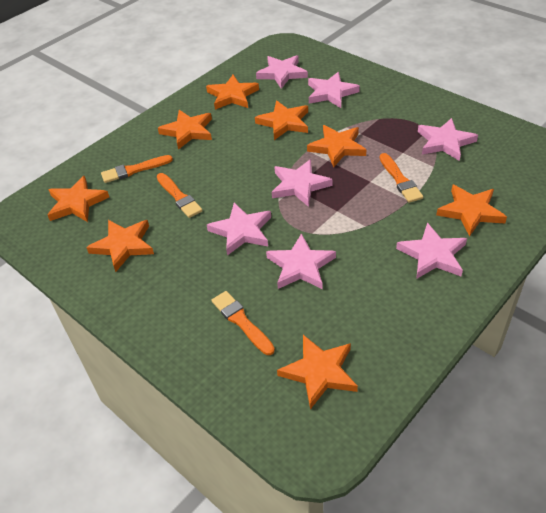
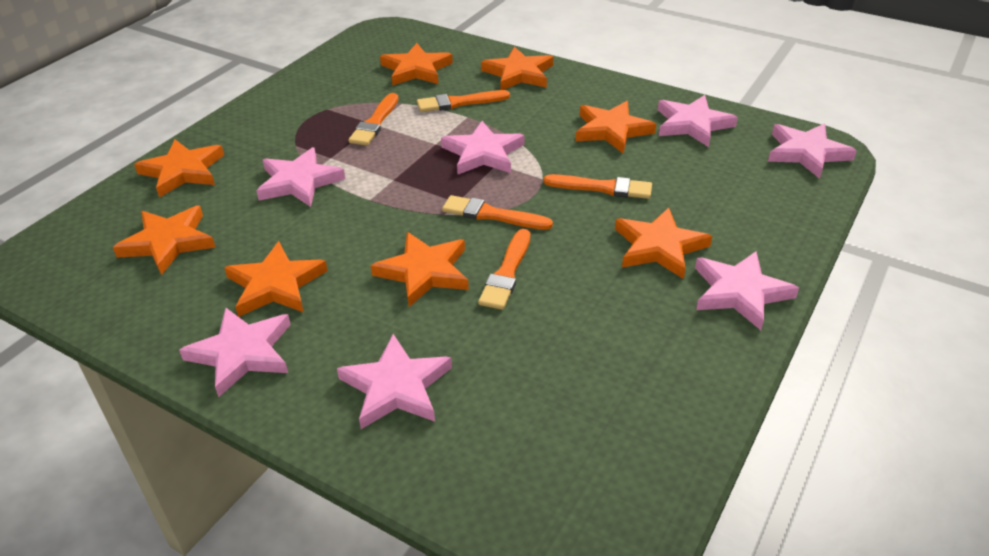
orange brush: 4 -> 5

